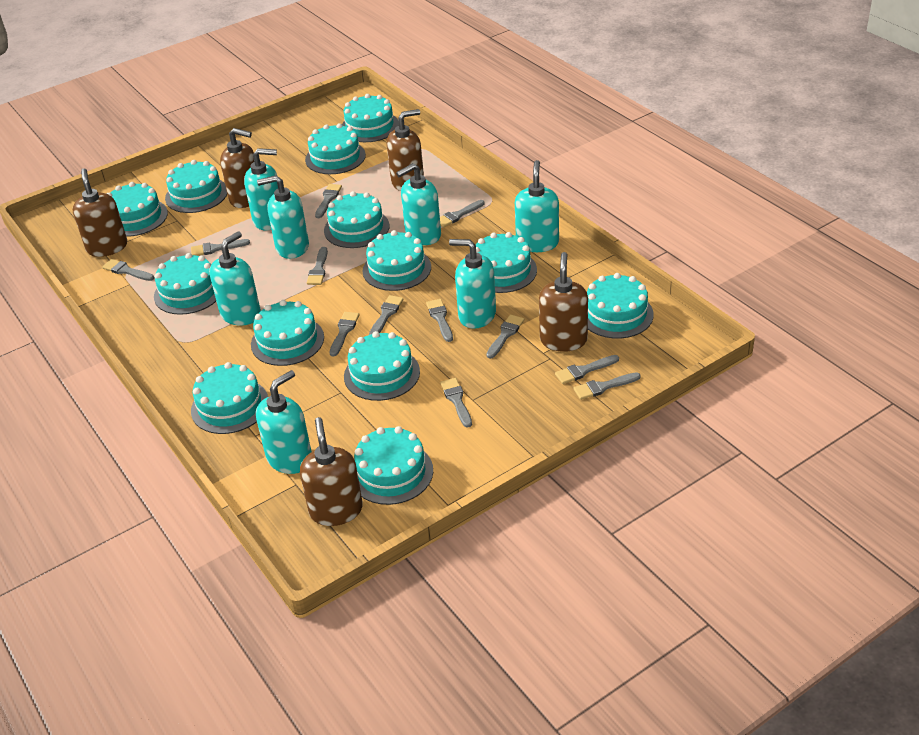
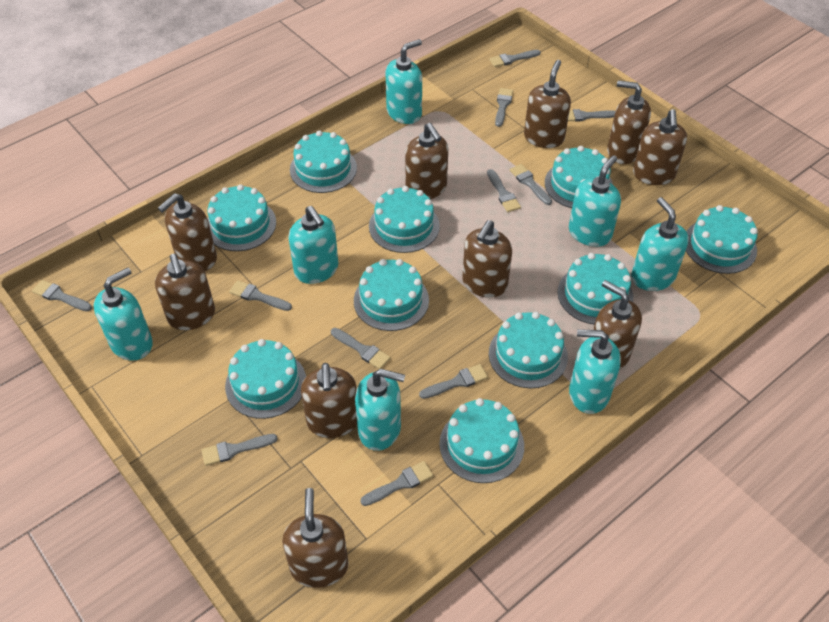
brown soap dispenser: 5 -> 10
grey brush: 12 -> 11
turquoise cake: 13 -> 10

